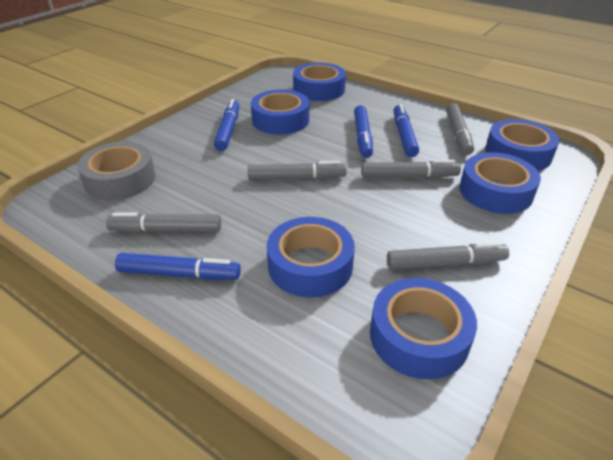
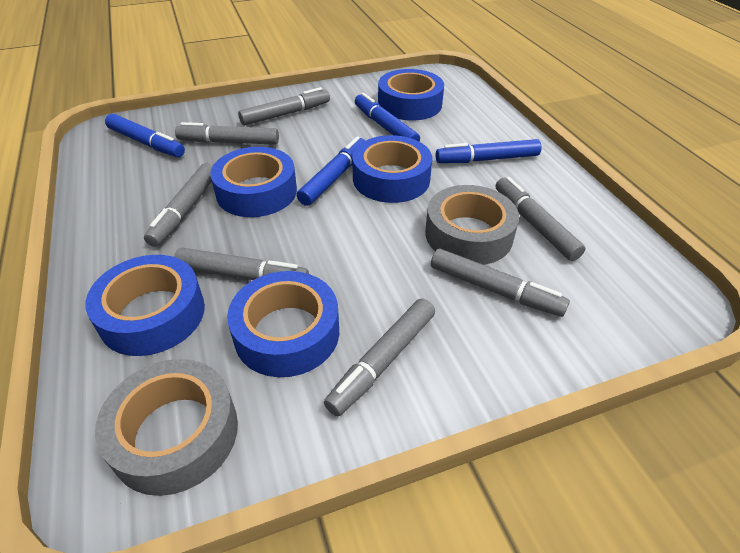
blue tape: 6 -> 5
grey marker: 5 -> 7
grey tape: 1 -> 2

